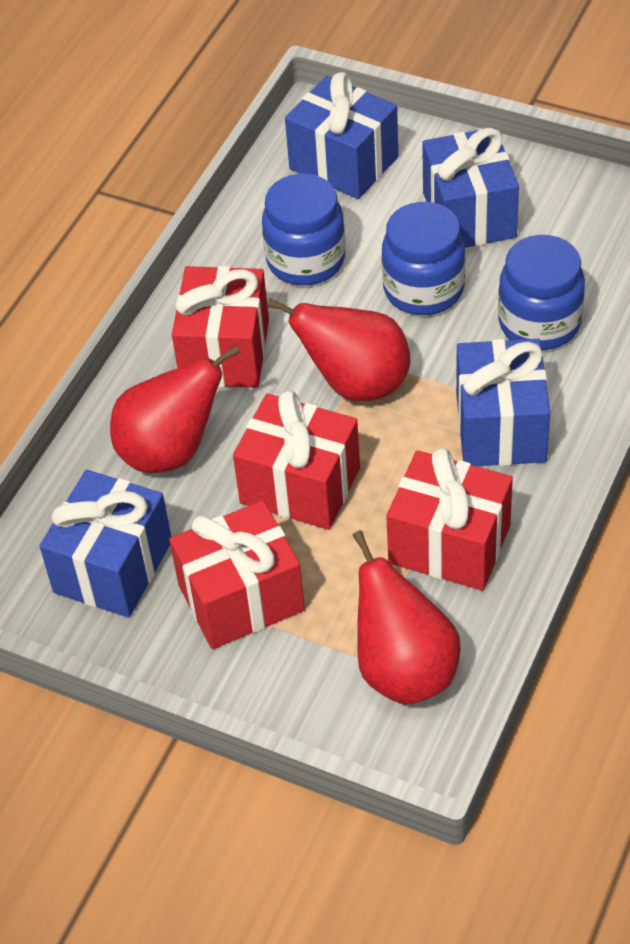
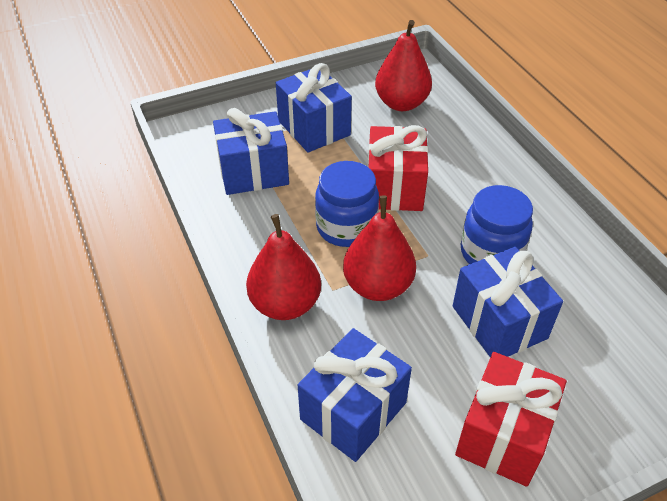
blue jar: 3 -> 2
red gift: 4 -> 2

